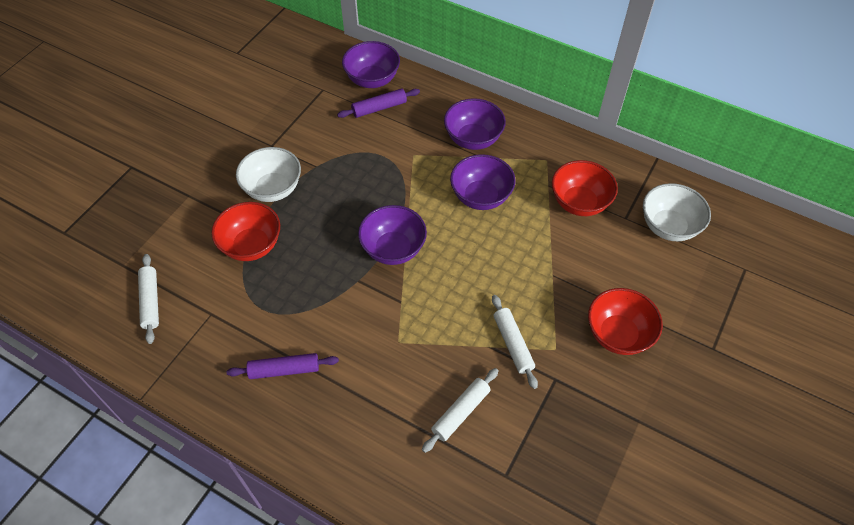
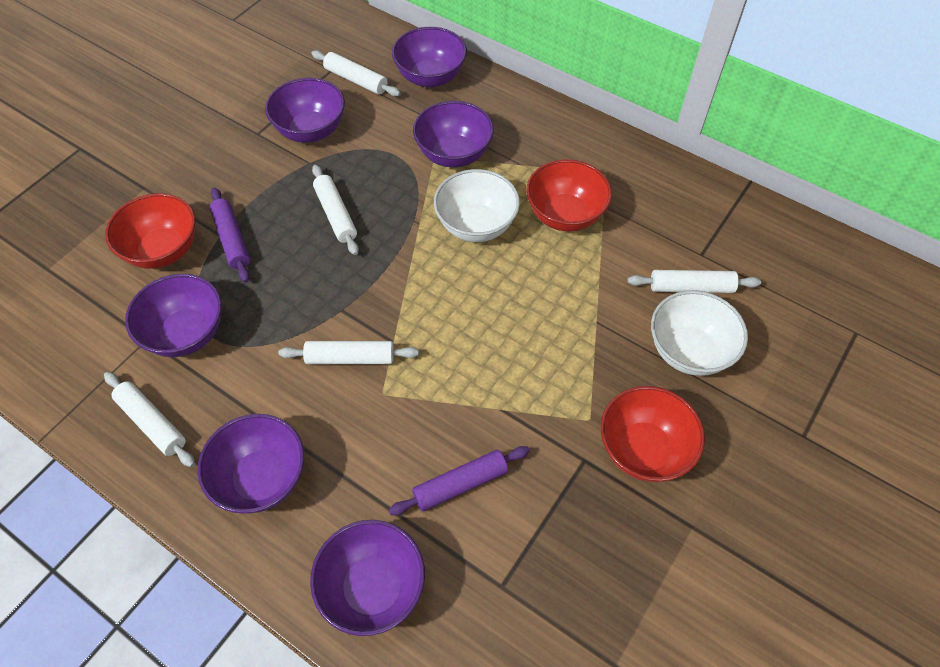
purple bowl: 4 -> 6
white rolling pin: 3 -> 5

